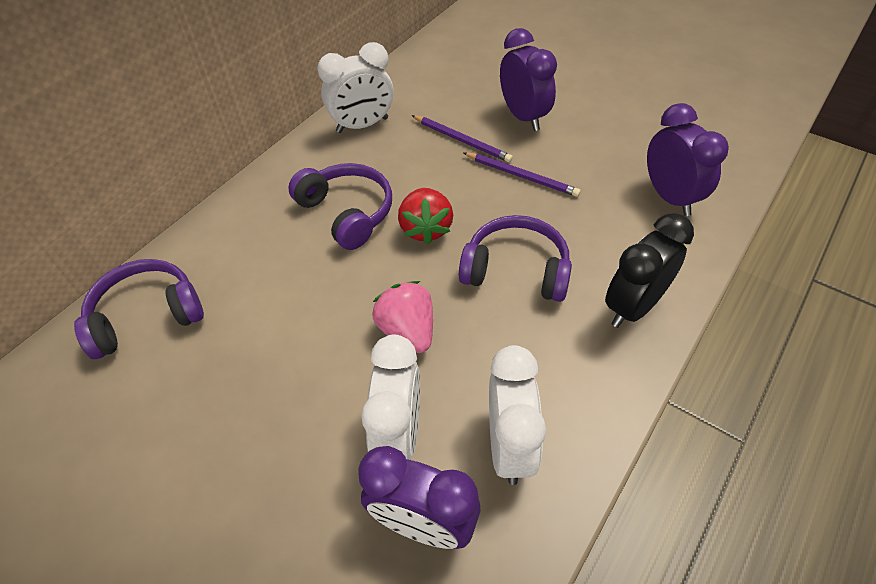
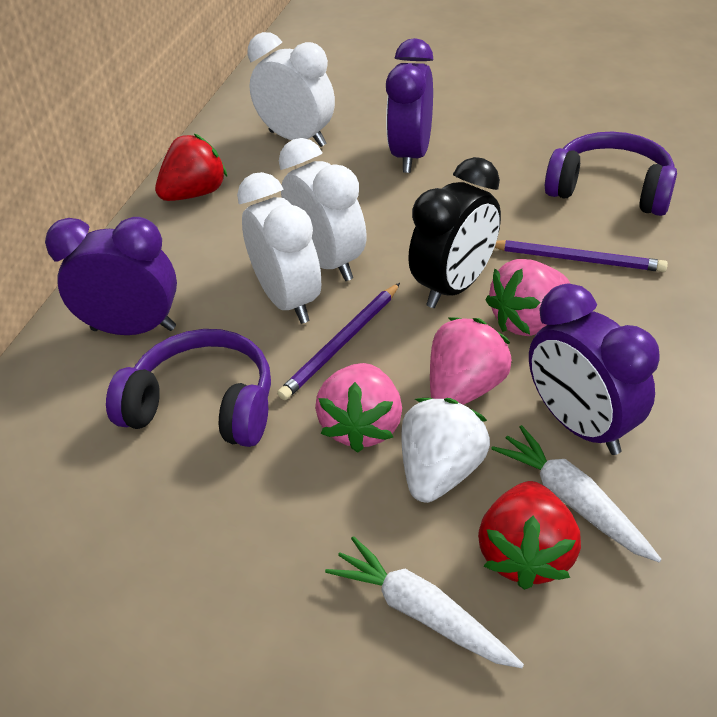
pink strawberry: 1 -> 3
purple headphones: 3 -> 2
red strawberry: 1 -> 2
white carrot: 0 -> 2
white strawberry: 0 -> 1

